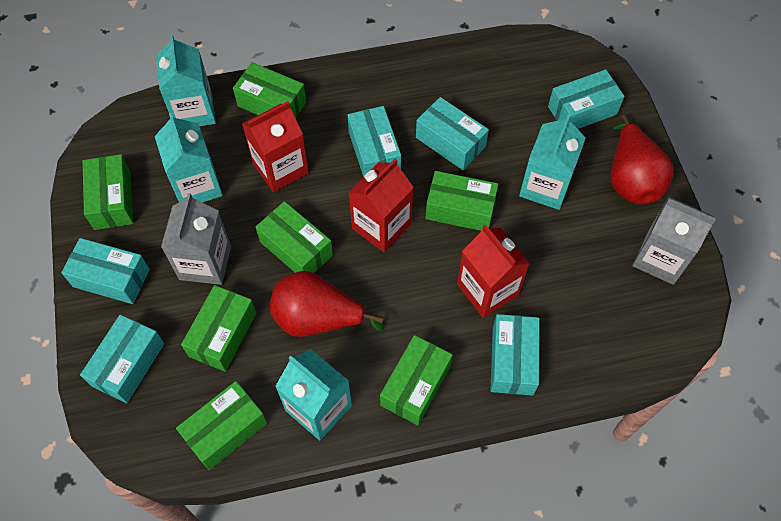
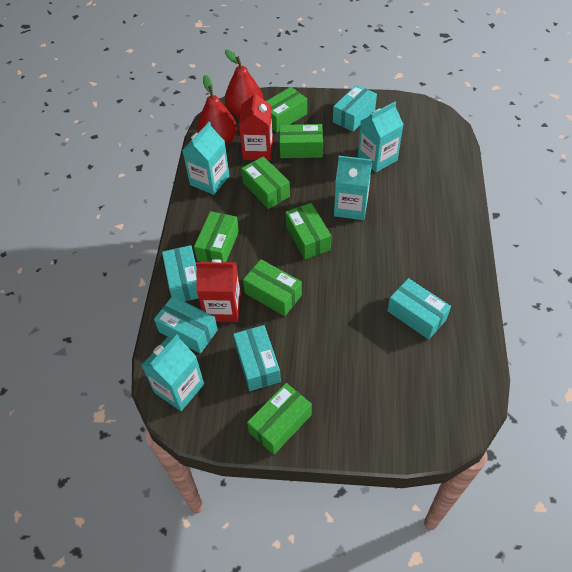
grey carton: 2 -> 0
red carton: 3 -> 2
turquoise box: 6 -> 5

